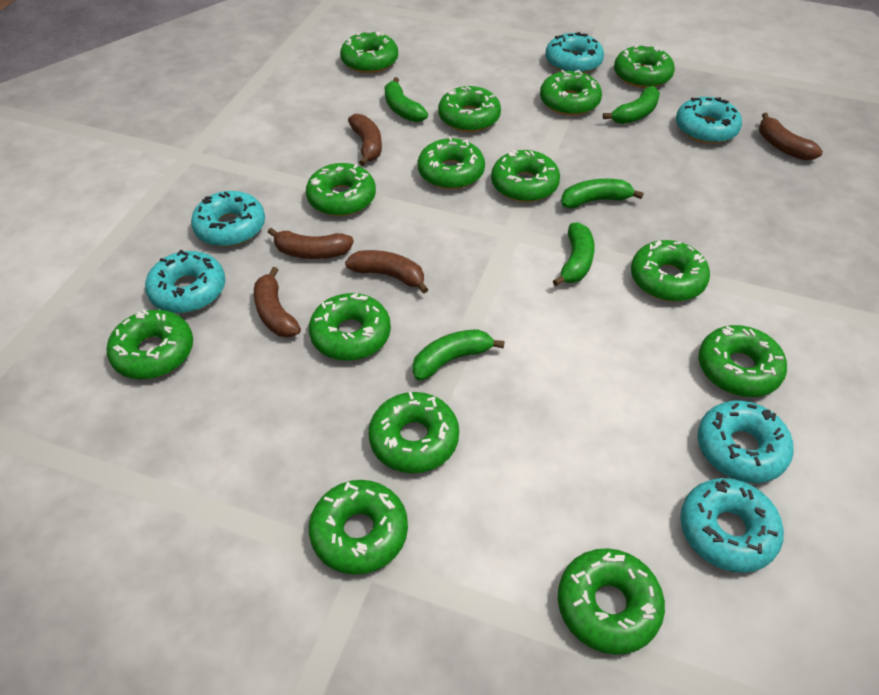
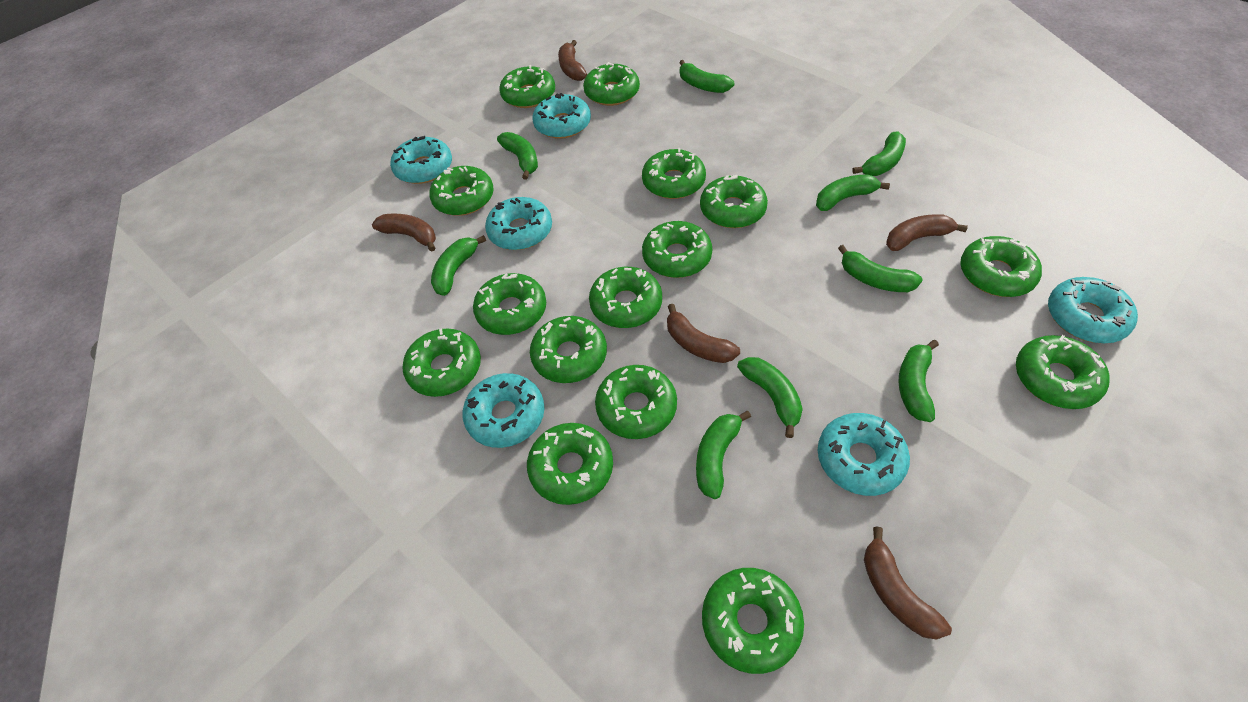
green banana: 5 -> 9
green donut: 14 -> 15

